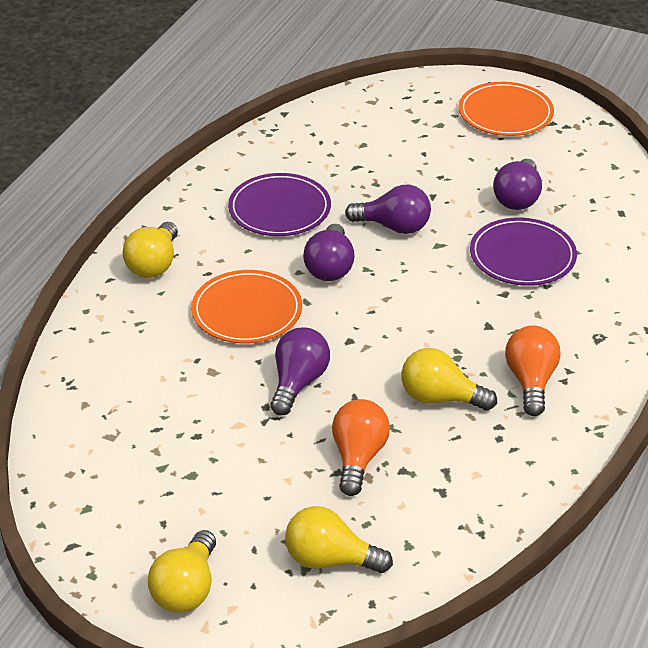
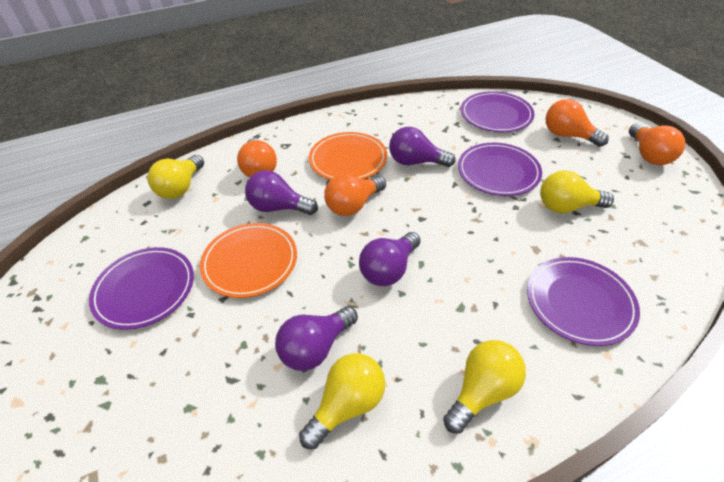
orange light bulb: 2 -> 4
purple plate: 2 -> 4

